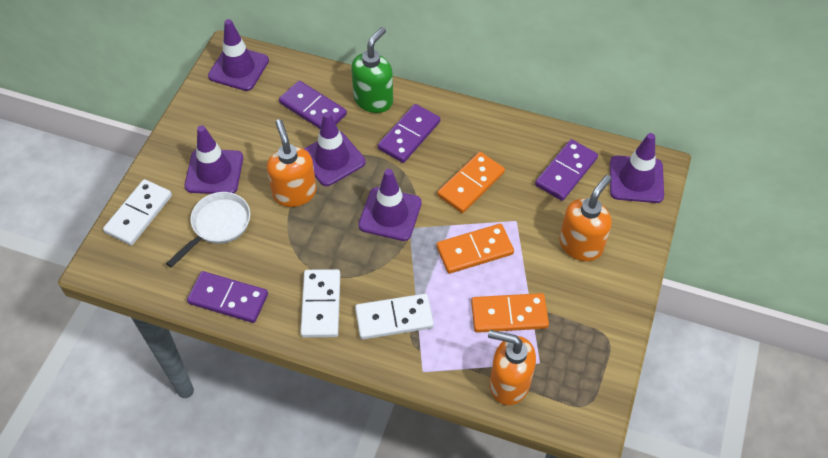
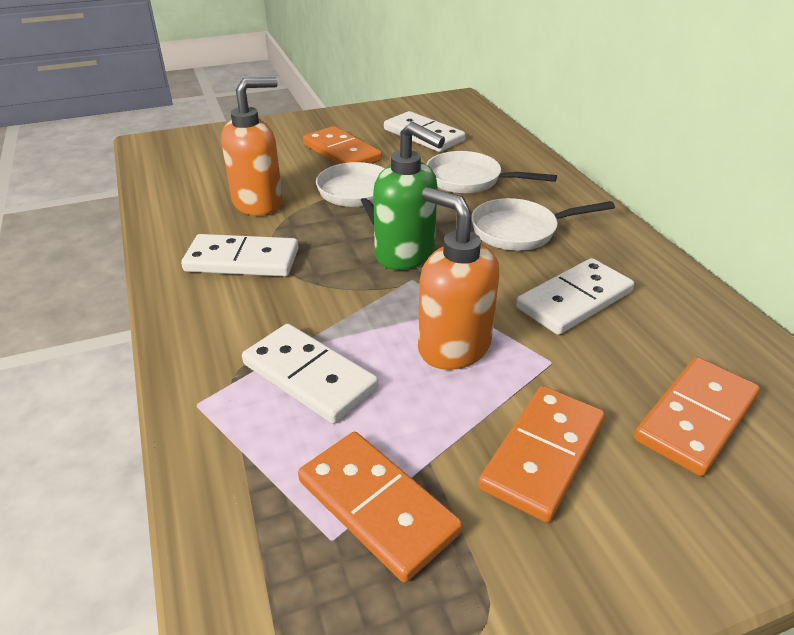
orange domino: 3 -> 4
orange soap dispenser: 3 -> 2
purple domino: 4 -> 0
purple traffic cone: 5 -> 0
white domino: 3 -> 4
white pan: 1 -> 3

